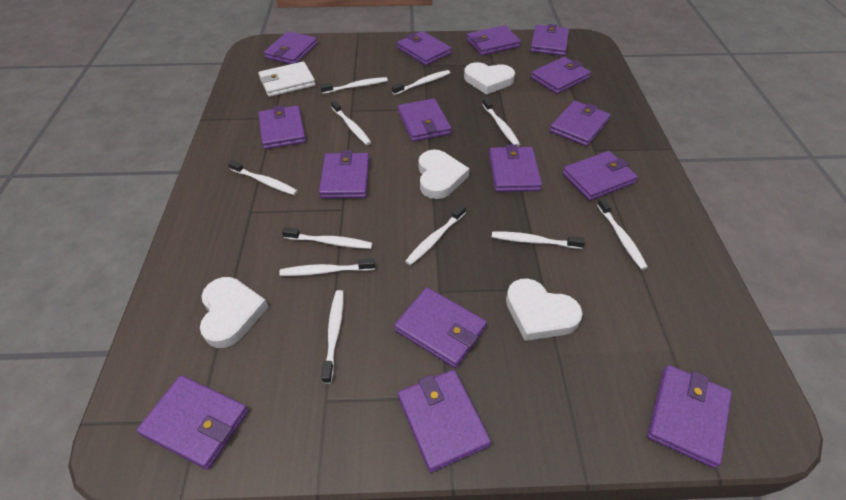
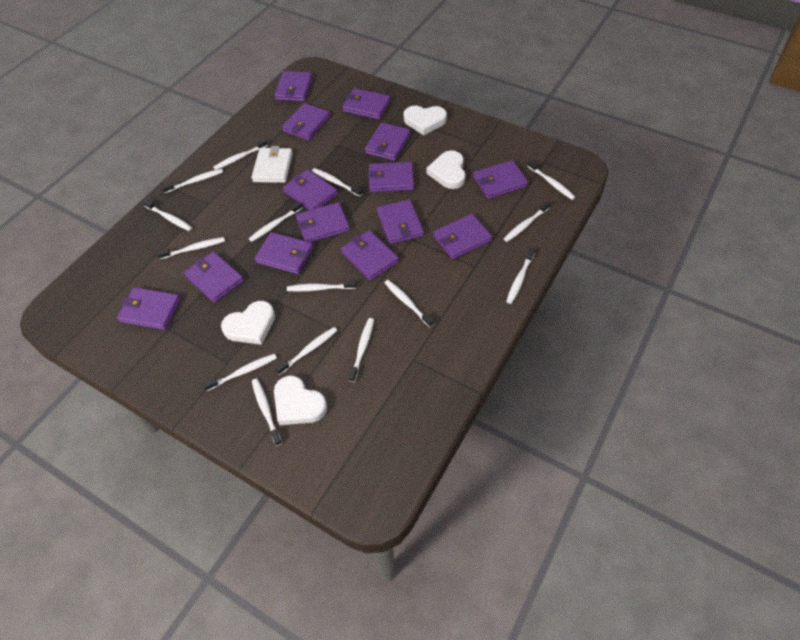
purple wallet: 15 -> 14
white toothbrush: 11 -> 15

